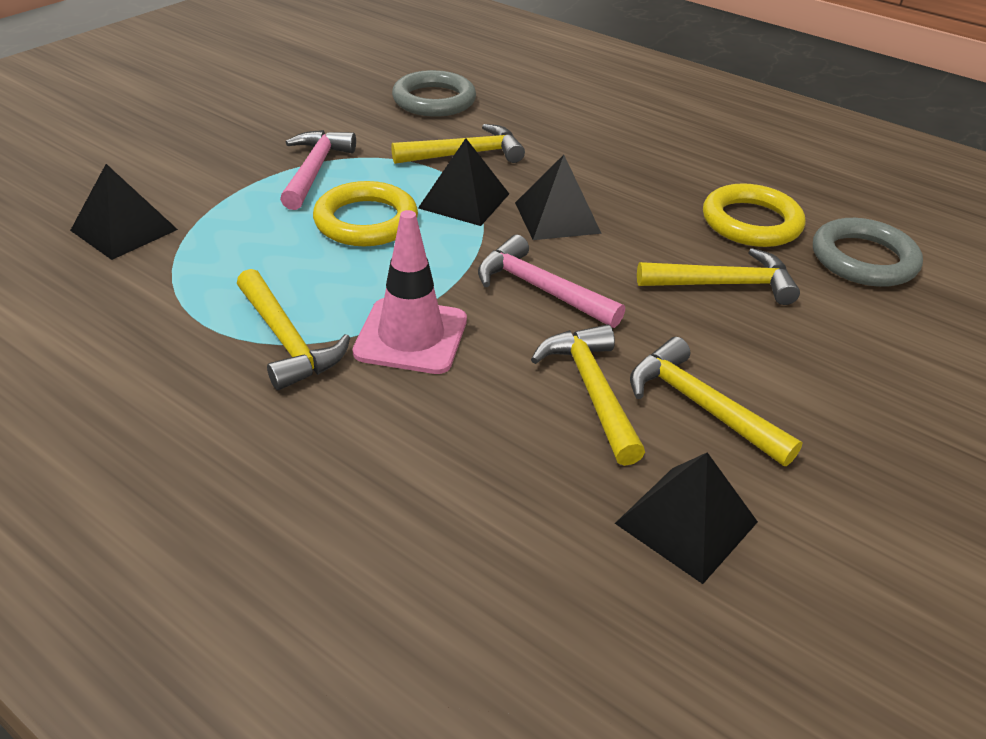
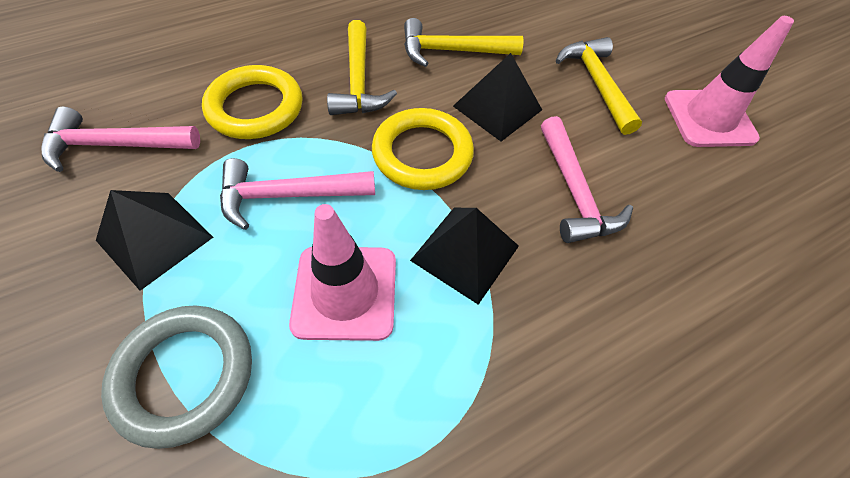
black pyramid: 4 -> 3
grey ring: 2 -> 1
pink hammer: 2 -> 3
pink traffic cone: 1 -> 2
yellow hammer: 5 -> 3

